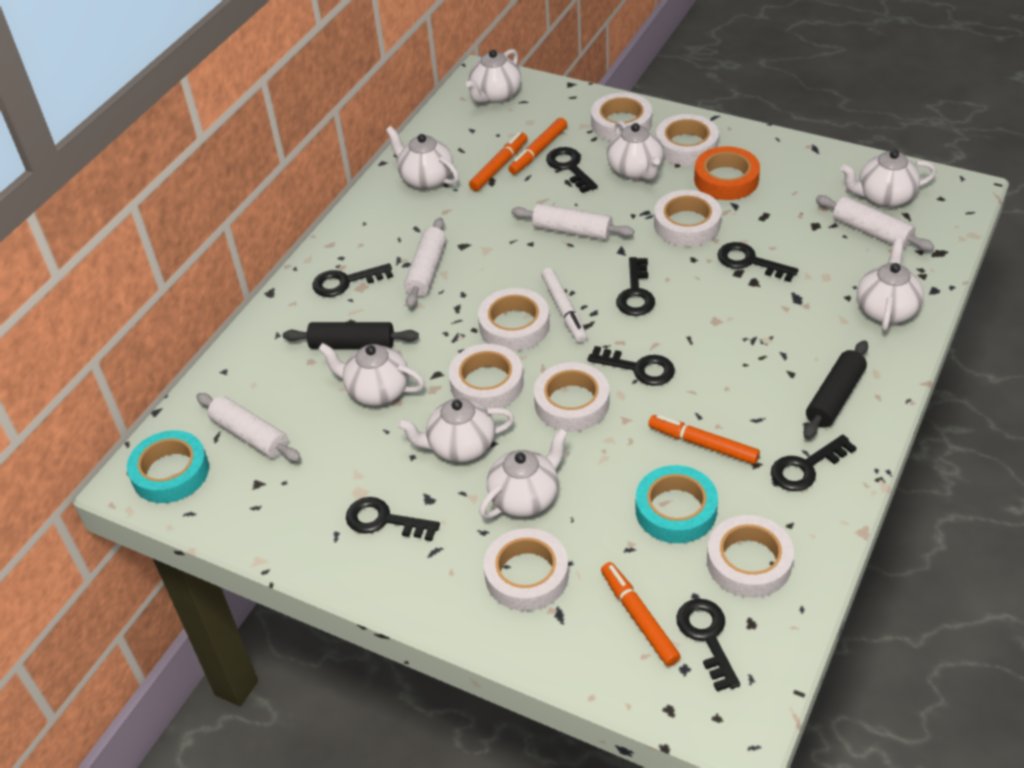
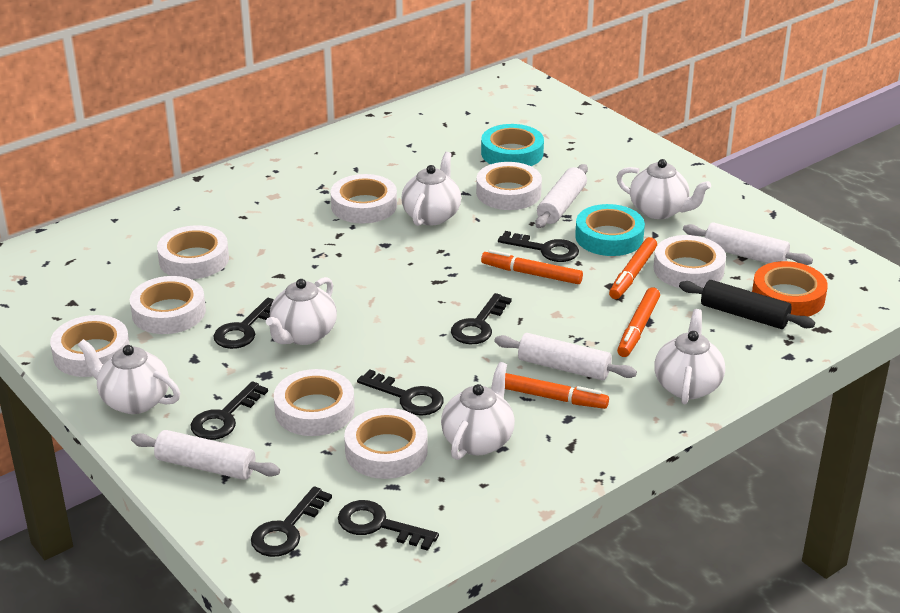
black key: 8 -> 7
black rolling pin: 2 -> 1
white marker: 1 -> 0
white teapot: 8 -> 6

